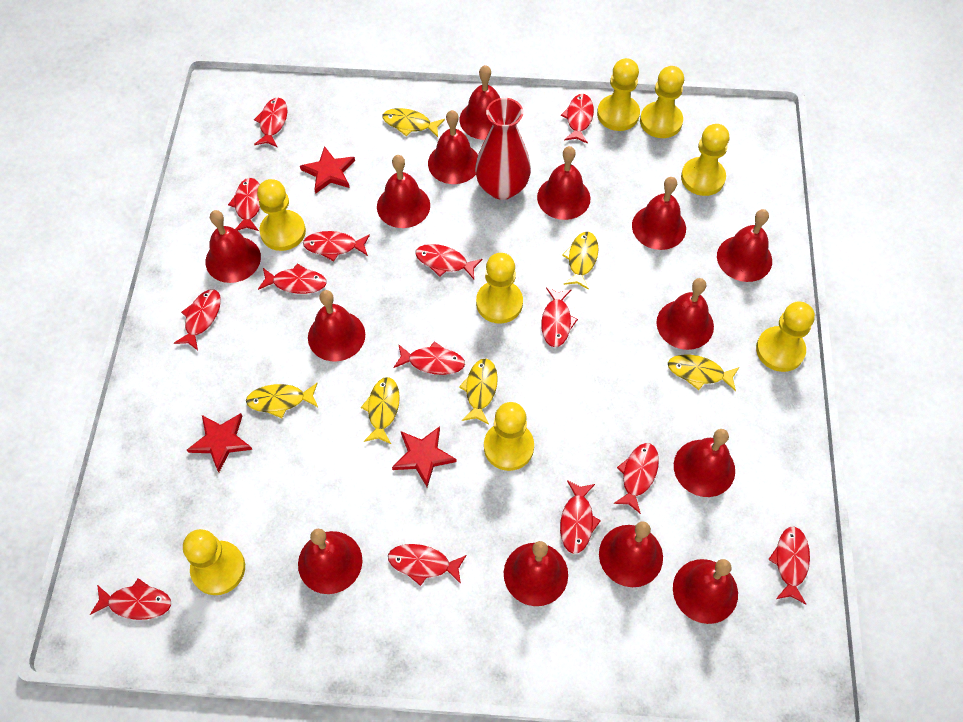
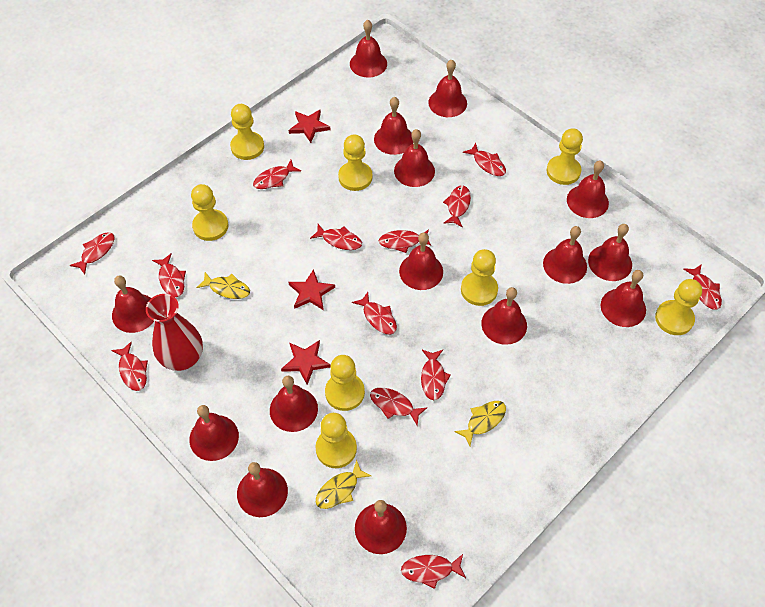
red bell: 14 -> 15
red fish: 14 -> 13
yellow fish: 6 -> 3

